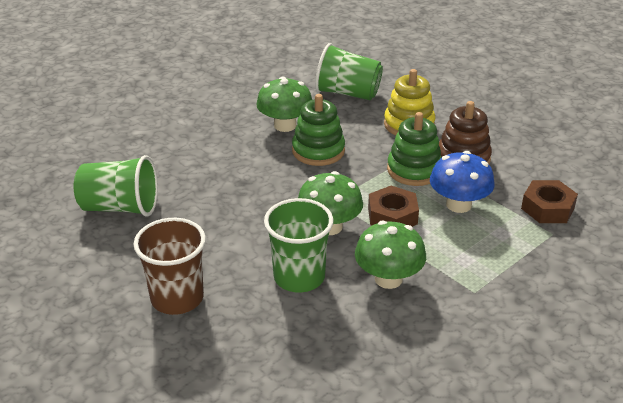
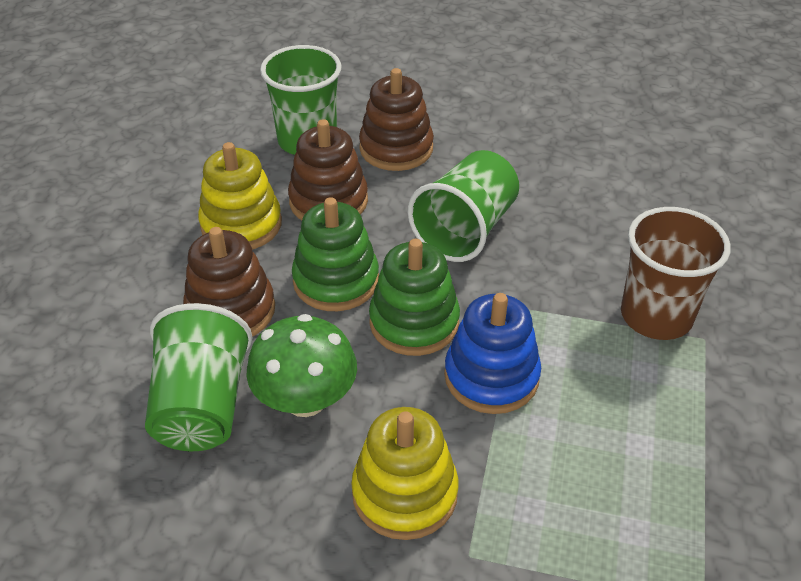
blue mushroom: 1 -> 0
blue stacking toy: 0 -> 1
brown nut: 2 -> 0
brown stacking toy: 1 -> 3
green mushroom: 3 -> 1
yellow stacking toy: 1 -> 2

